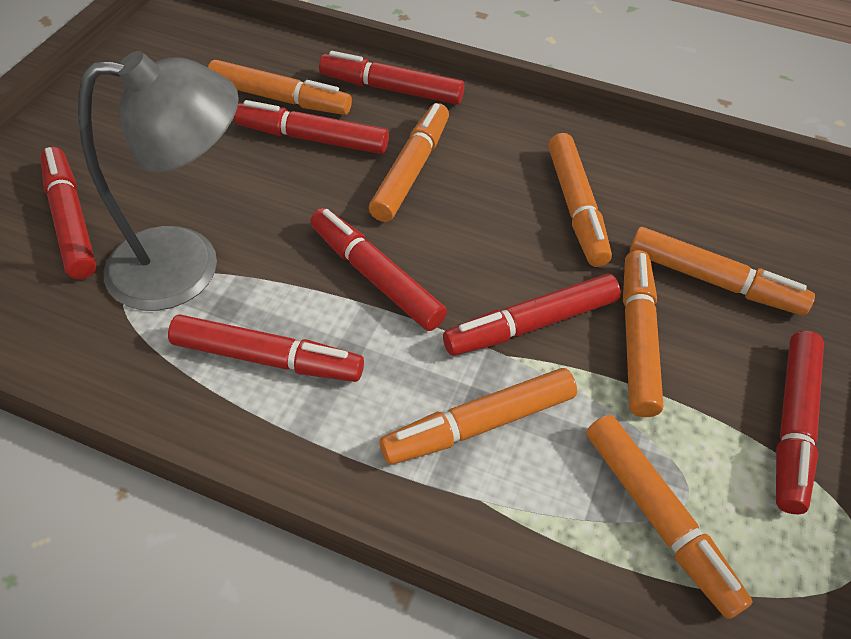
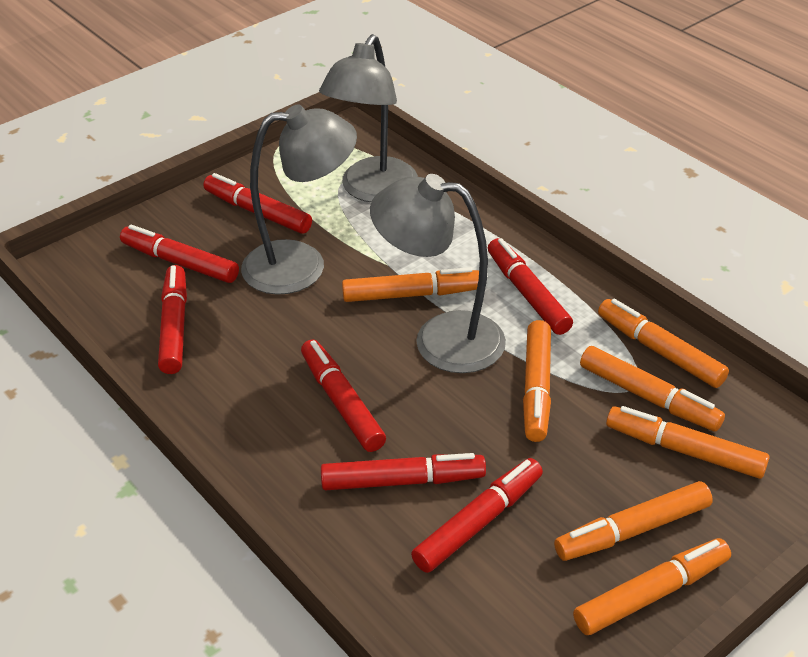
grey lamp: 1 -> 3

